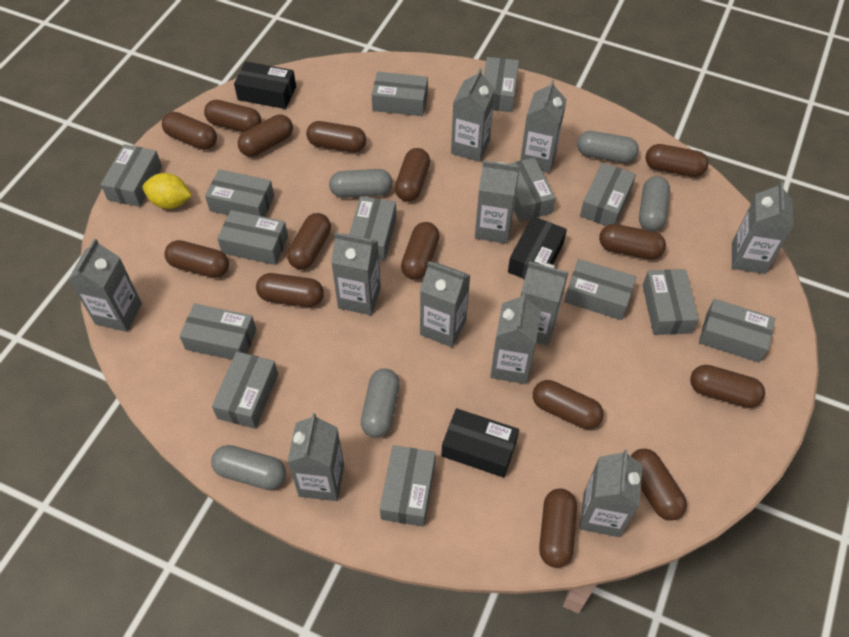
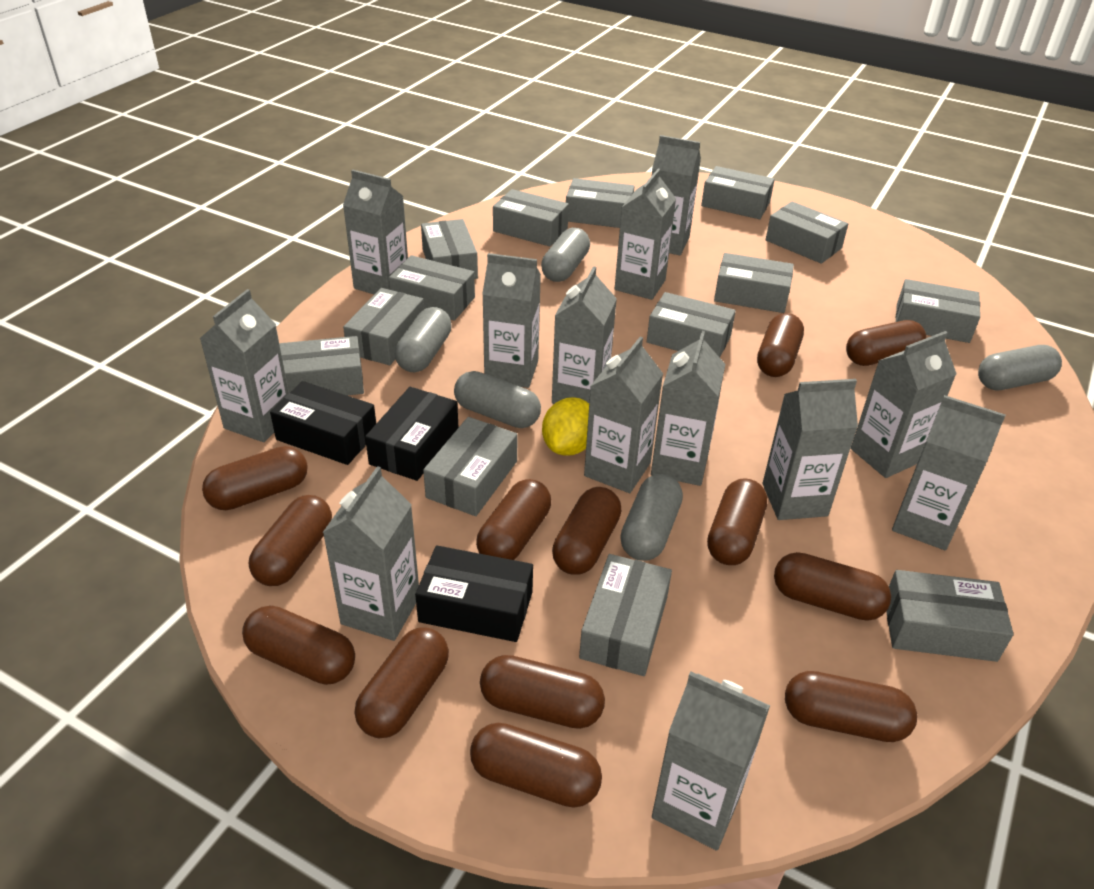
brown capsule: 15 -> 13
grey carton: 11 -> 13

